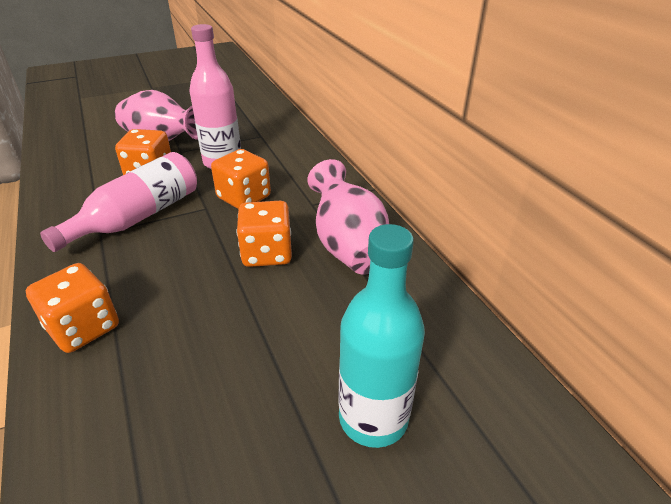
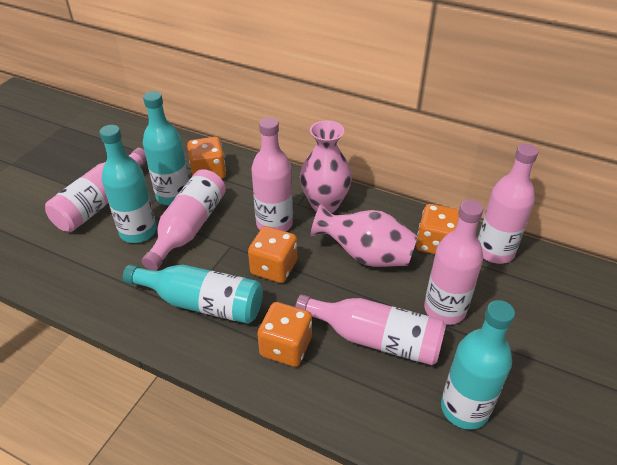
pink bottle: 2 -> 6
turquoise bottle: 1 -> 4

